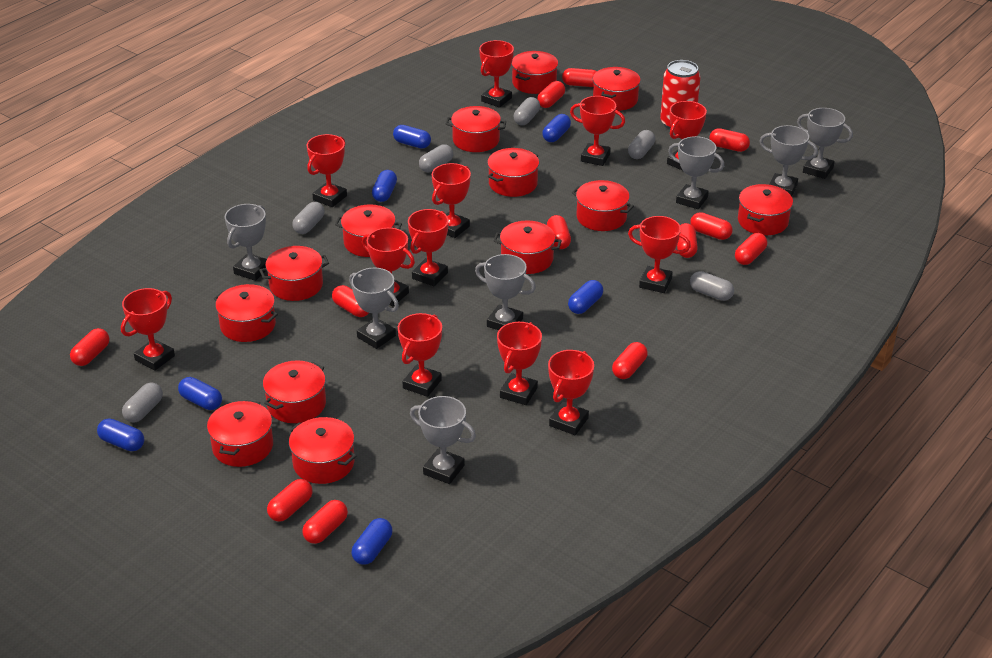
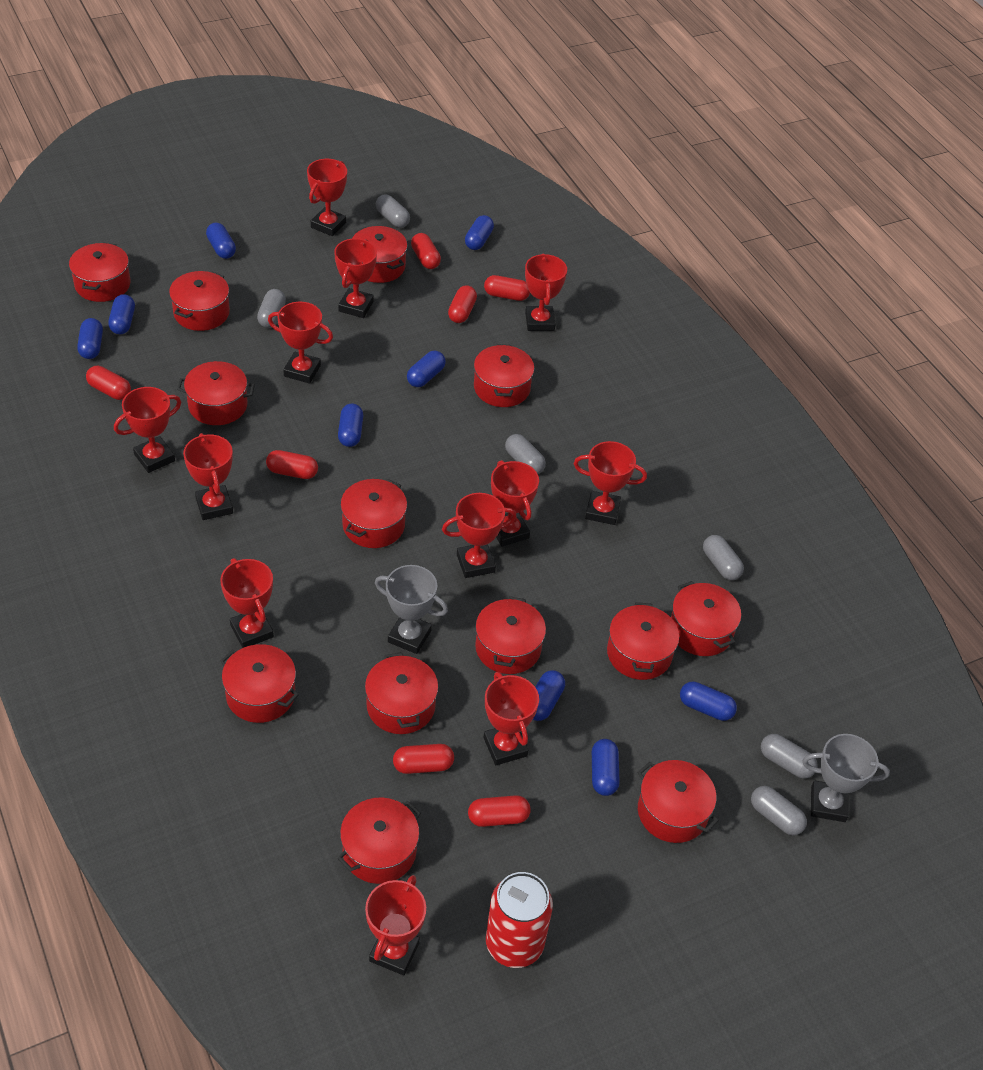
blue capsule: 7 -> 9
grey trophy: 7 -> 2
red capsule: 12 -> 7

